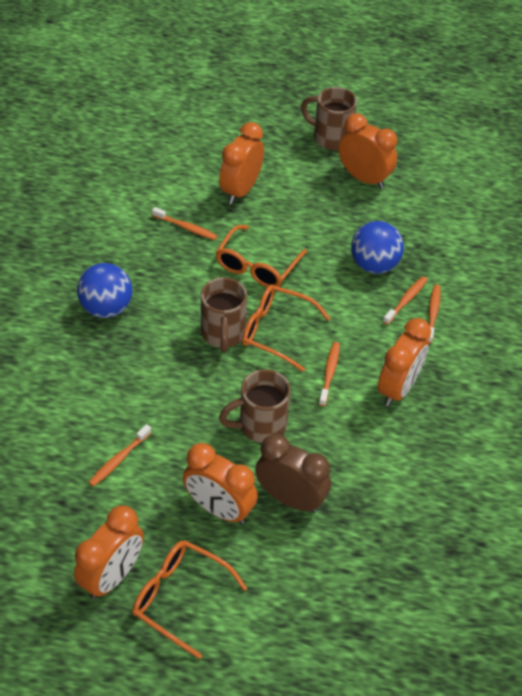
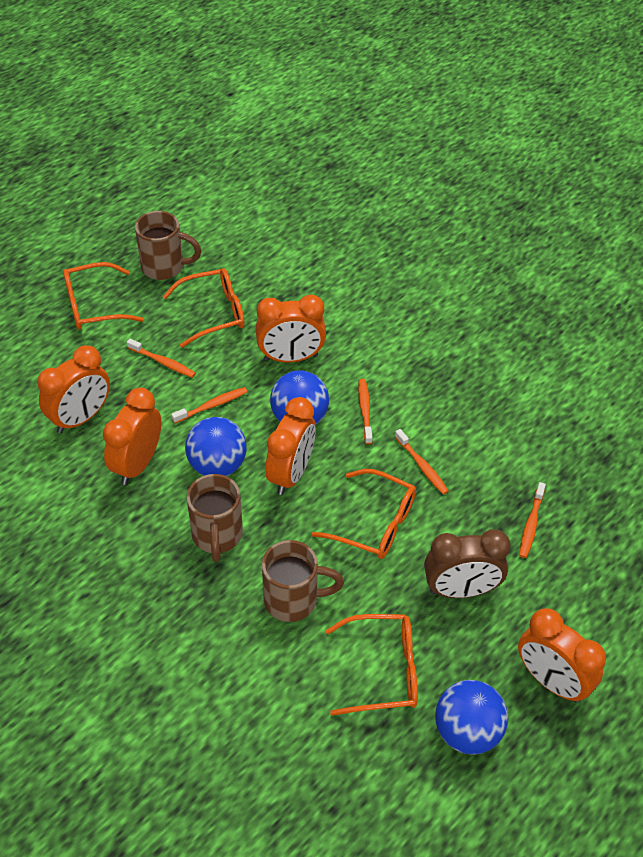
blue ball: 2 -> 3
orange glasses: 3 -> 4

